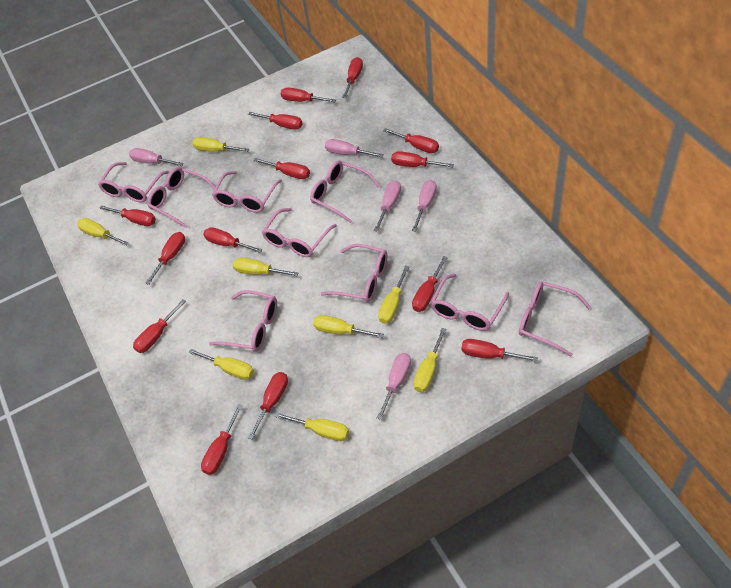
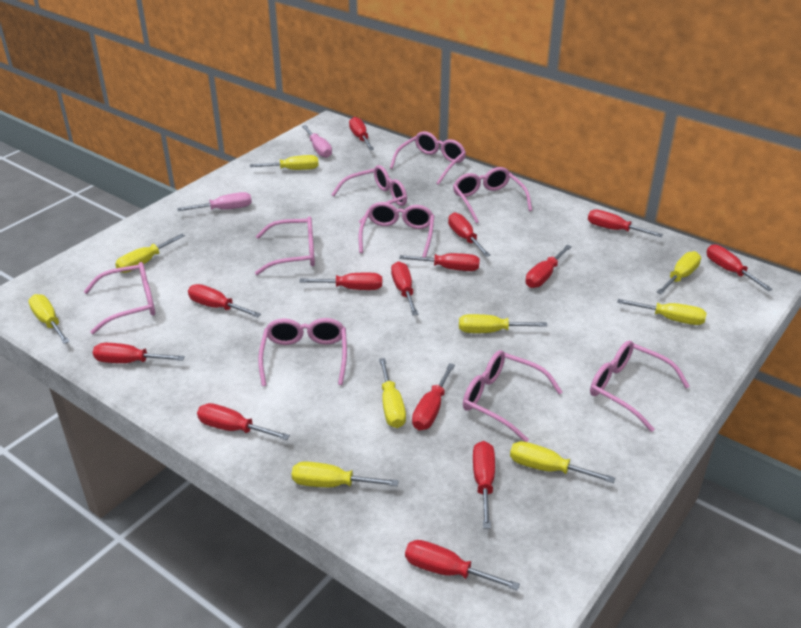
pink screwdriver: 5 -> 2
yellow screwdriver: 8 -> 9

